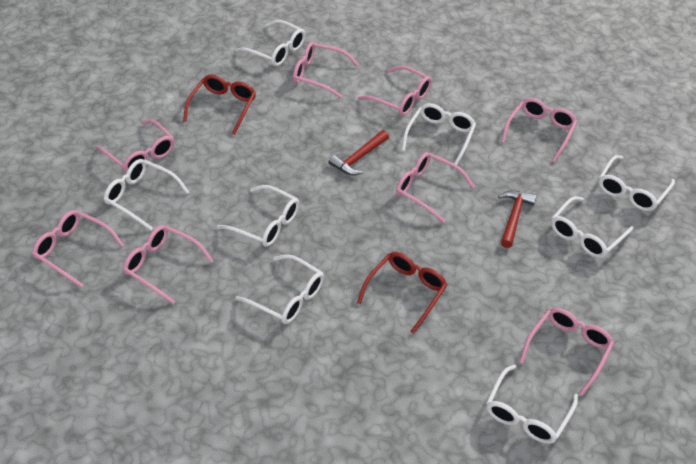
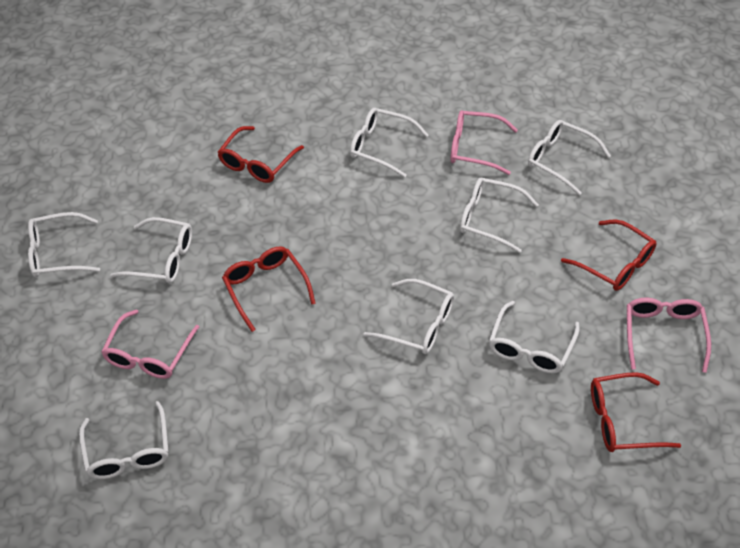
pink glasses: 8 -> 3
red glasses: 2 -> 4
red hammer: 2 -> 0

